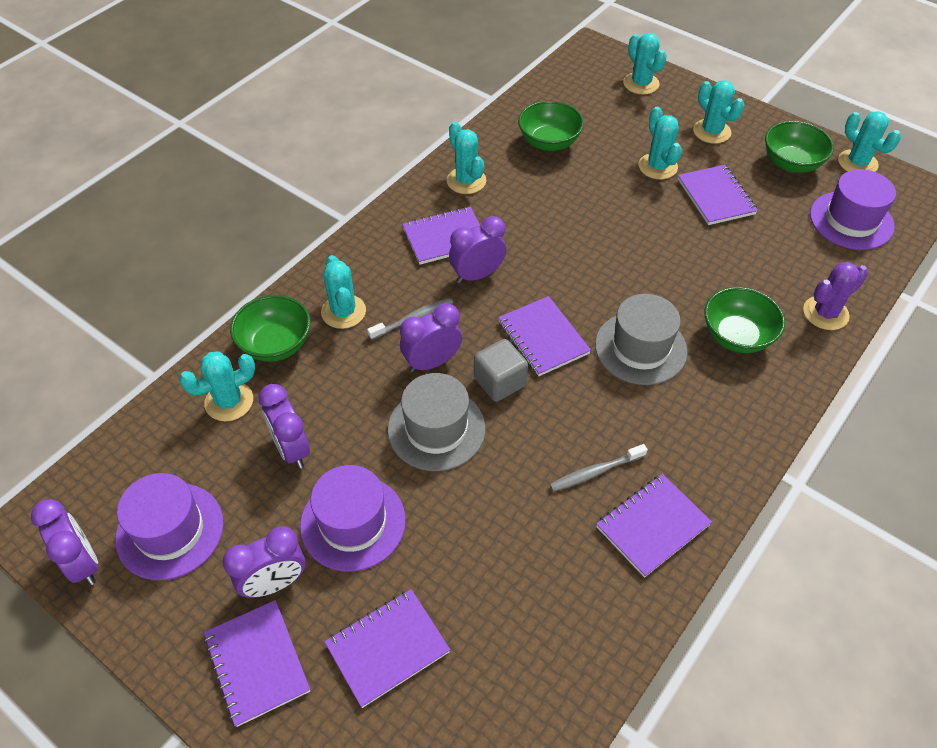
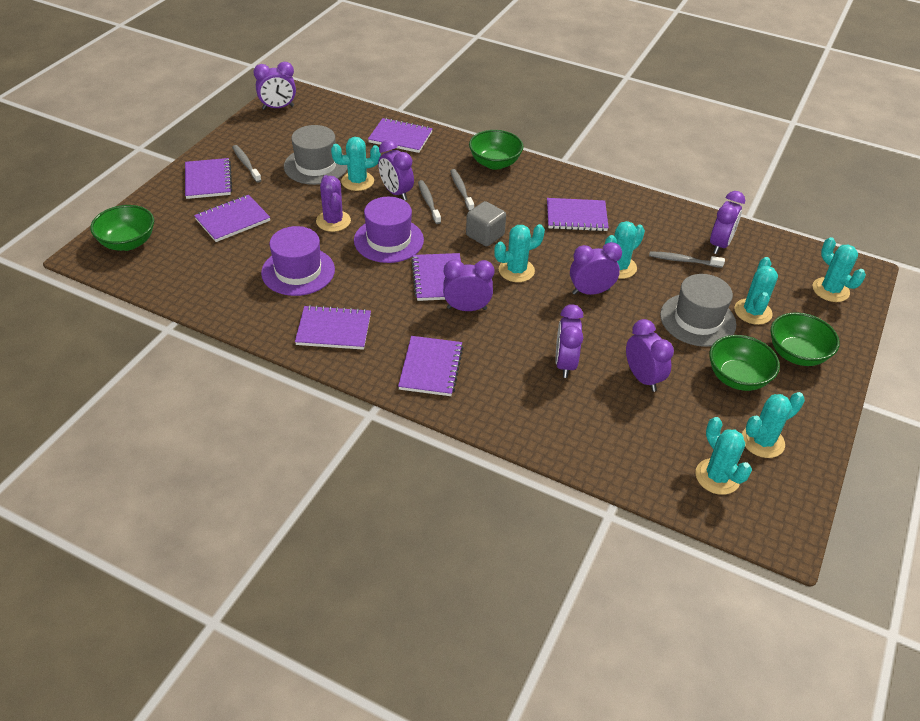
grey toothbrush: 2 -> 4
purple clock: 5 -> 7
purple hat: 3 -> 2
purple notebook: 6 -> 7

